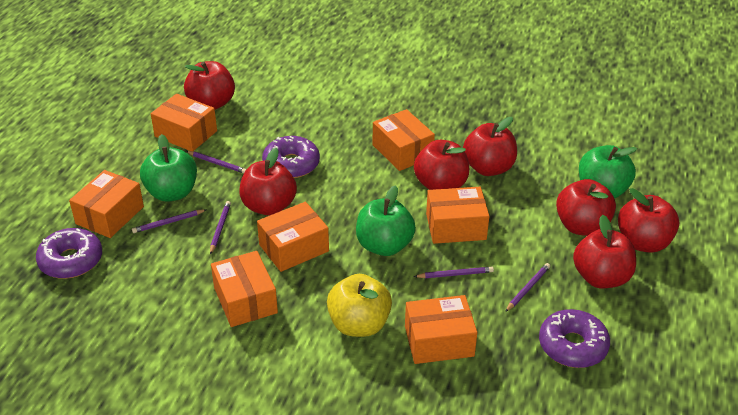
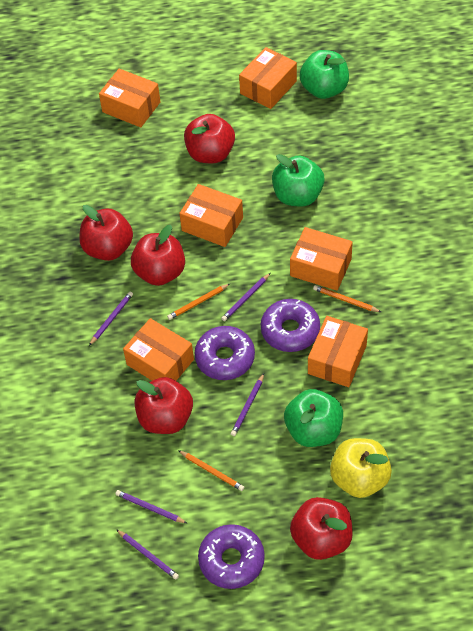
orange box: 7 -> 6
orange pencil: 0 -> 3
red apple: 7 -> 5

